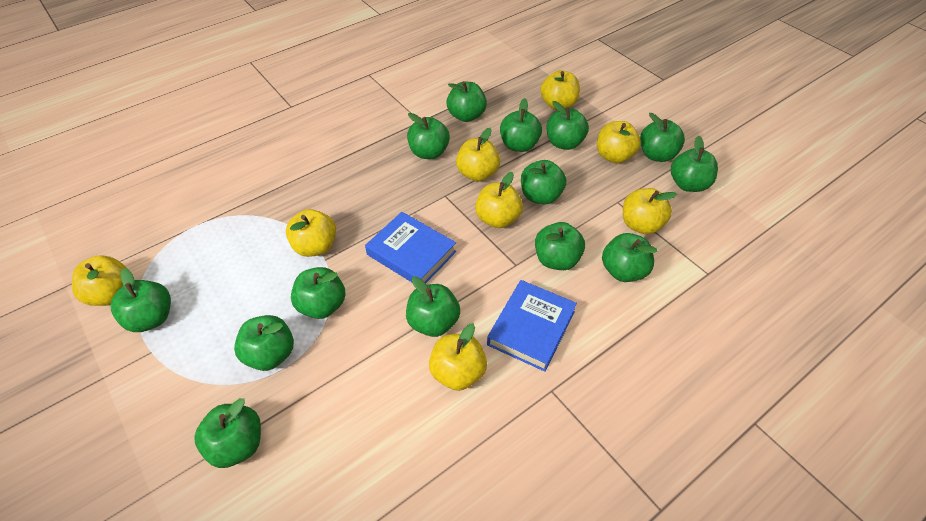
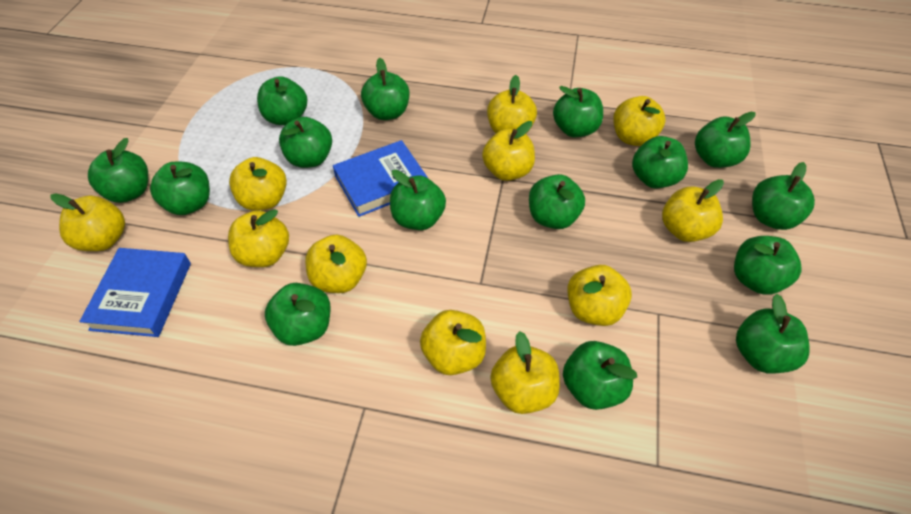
green apple: 14 -> 15
yellow apple: 8 -> 11

